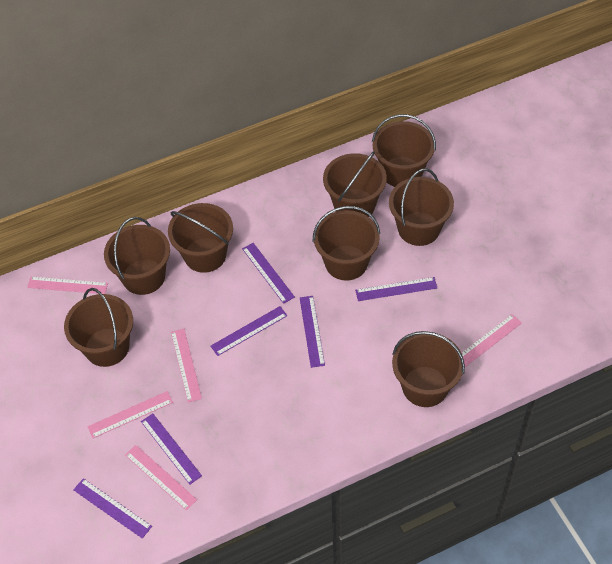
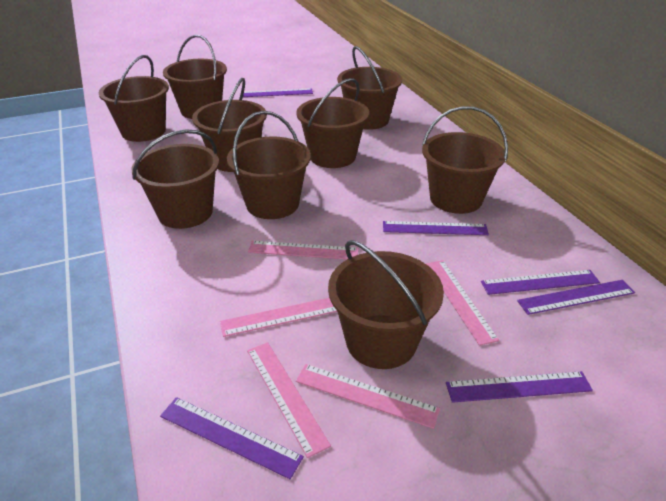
brown bucket: 8 -> 9

